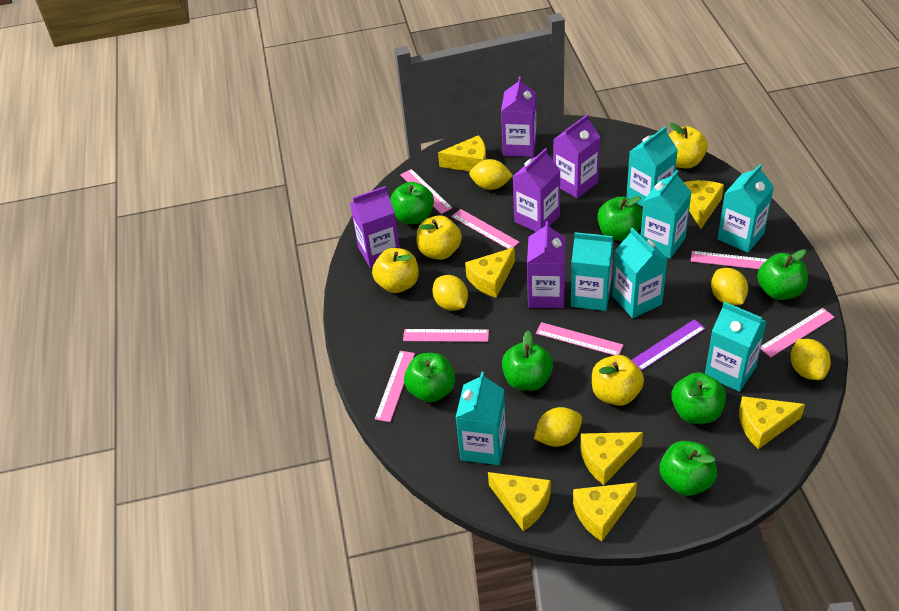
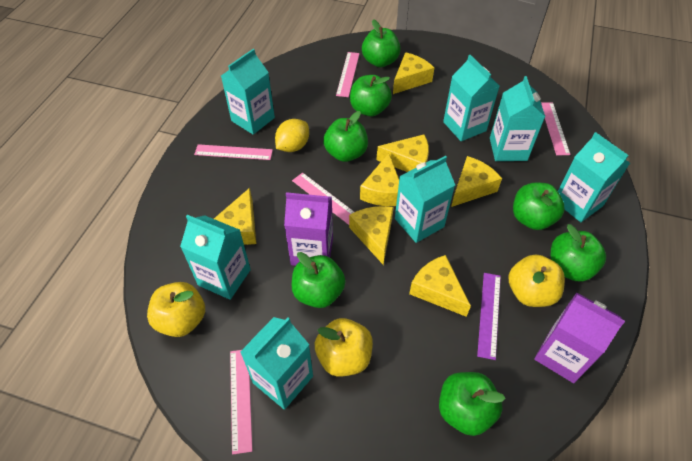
pink ruler: 7 -> 5
purple carton: 5 -> 2
yellow apple: 4 -> 3
yellow lemon: 5 -> 1

